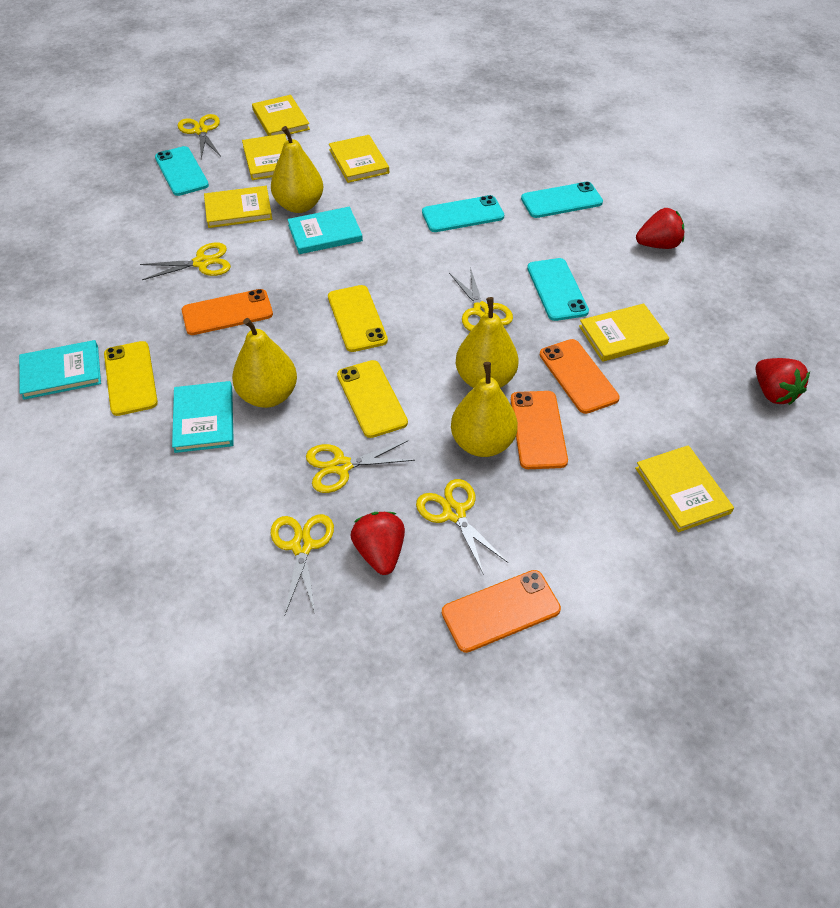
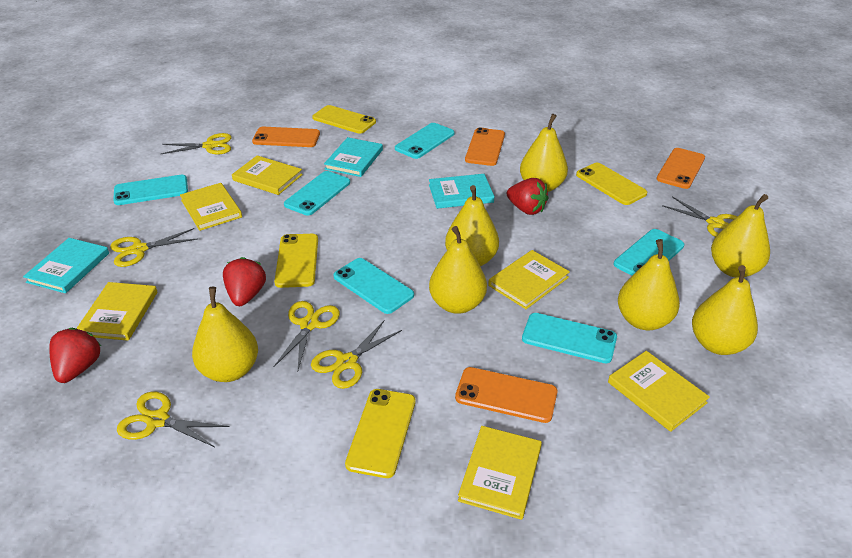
turquoise phone: 4 -> 6
yellow pear: 4 -> 7
yellow phone: 3 -> 4

